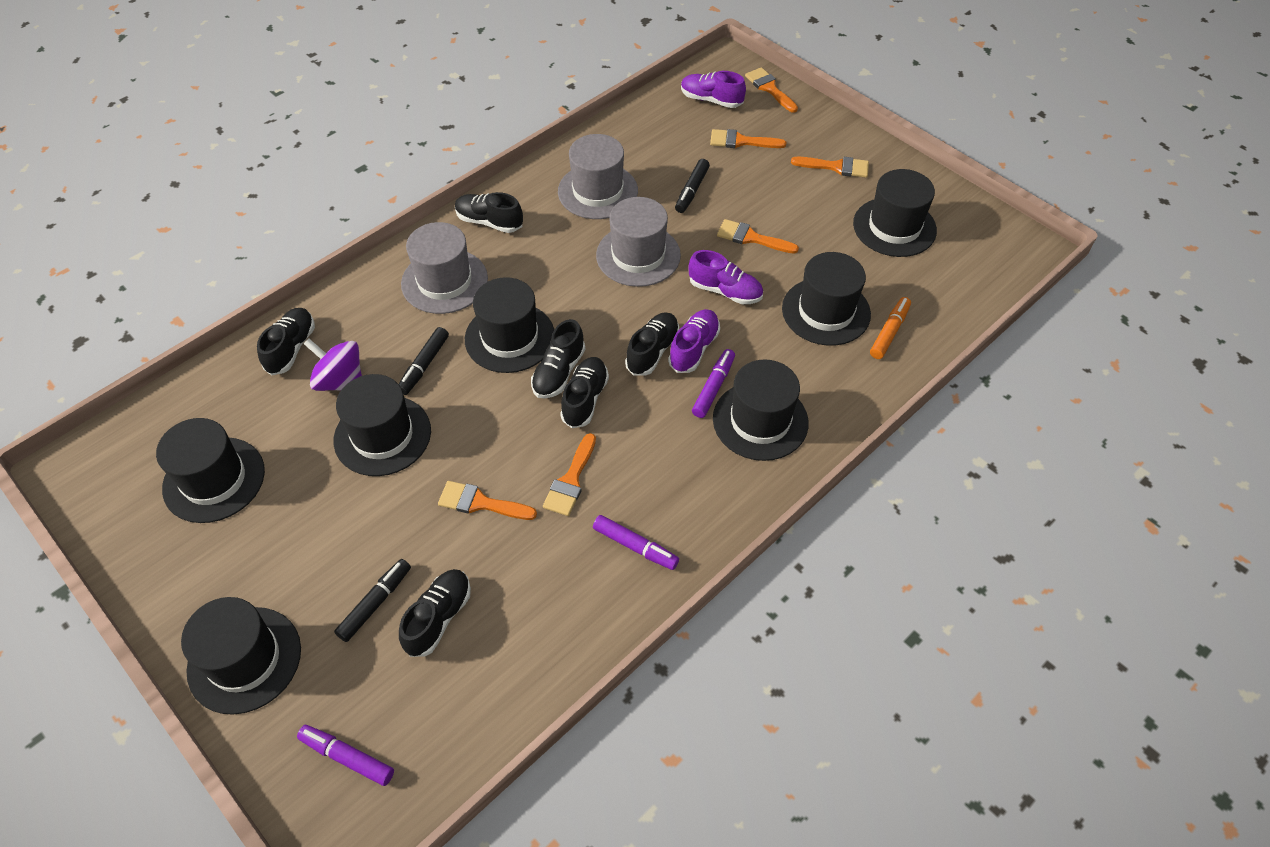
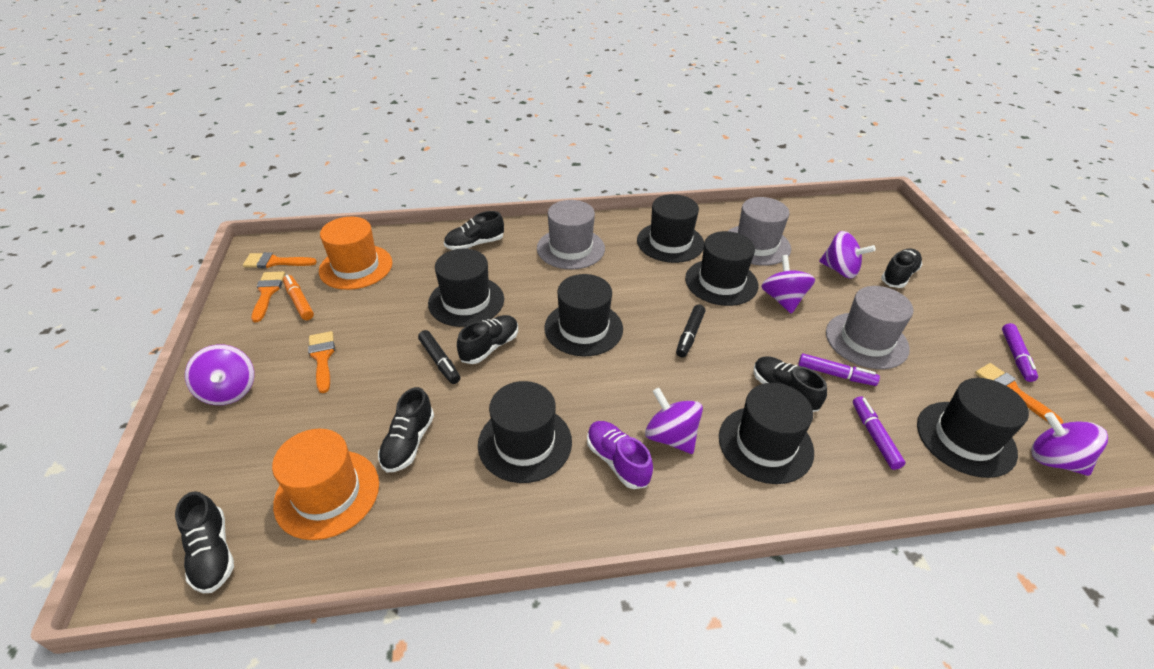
black marker: 3 -> 2
orange brush: 6 -> 4
orange hat: 0 -> 2
purple shoe: 3 -> 1
purple spinning top: 1 -> 5

